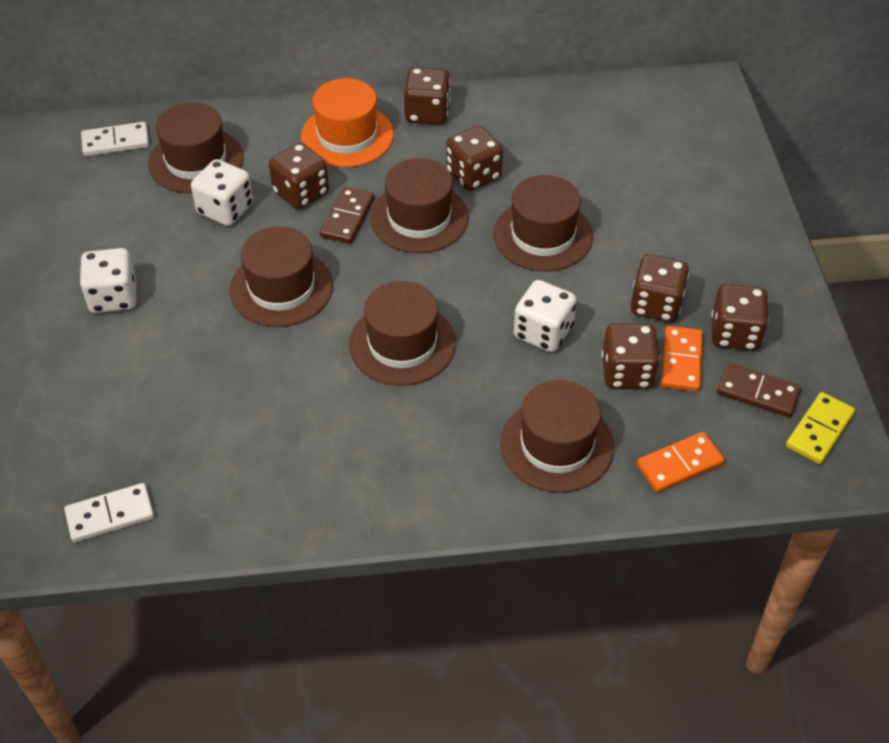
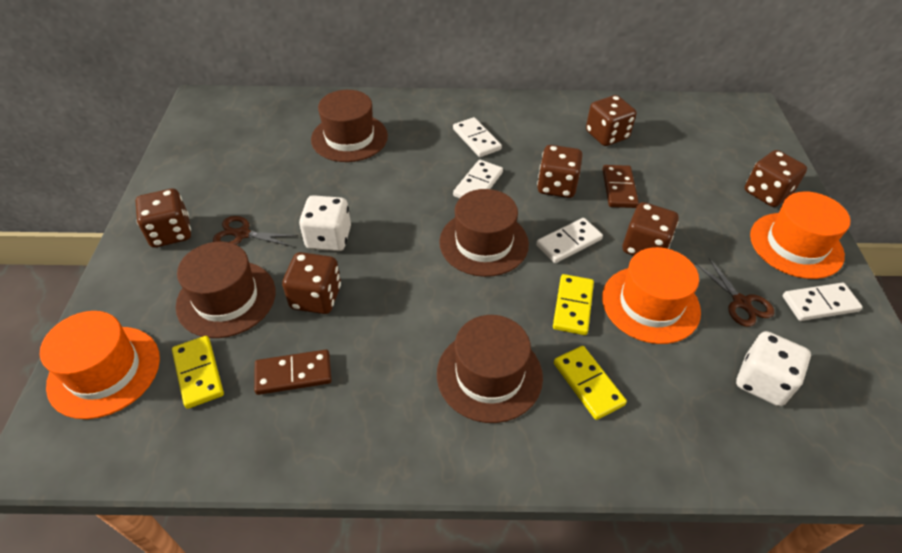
brown hat: 6 -> 4
brown scissors: 0 -> 2
orange domino: 2 -> 0
orange hat: 1 -> 3
white dice: 3 -> 2
white domino: 2 -> 4
yellow domino: 1 -> 3

